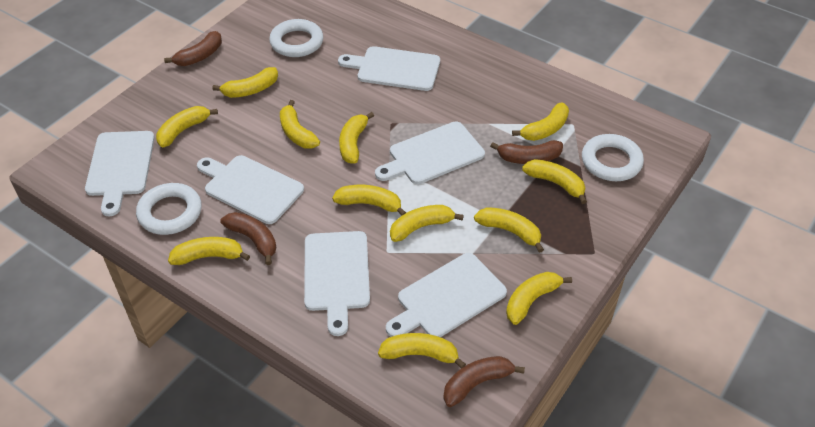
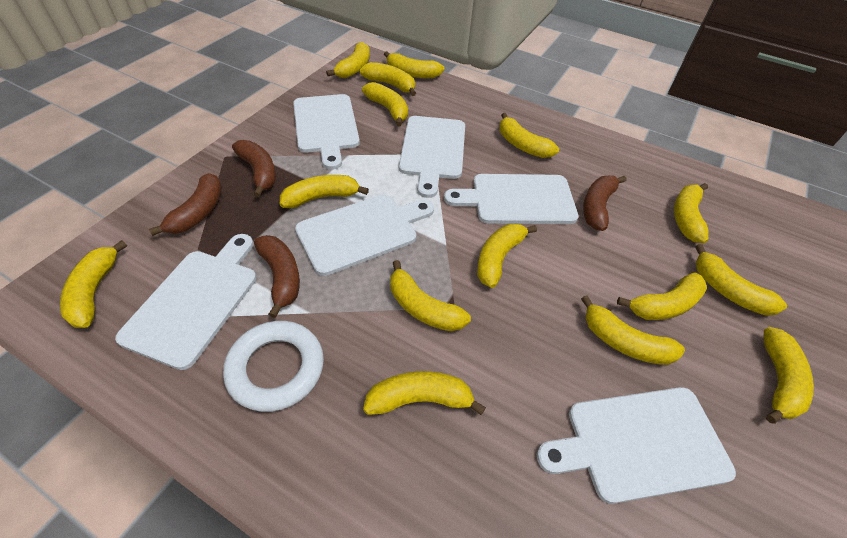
white ring: 3 -> 1
yellow banana: 12 -> 15

